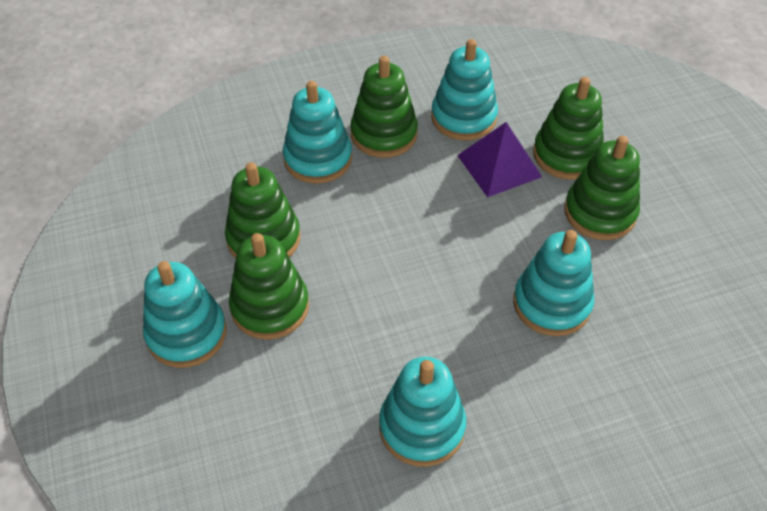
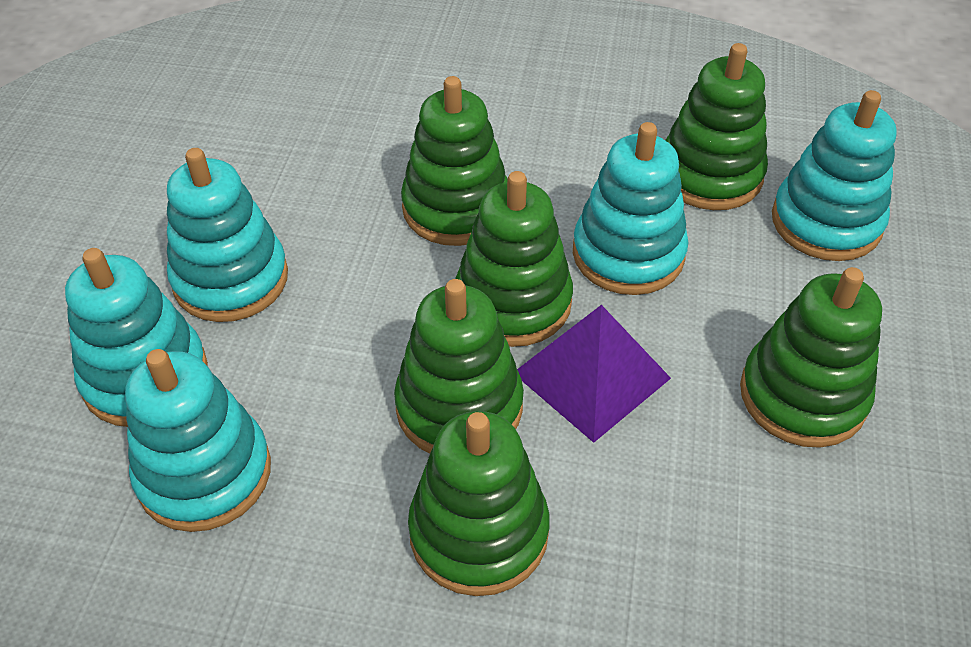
green stacking toy: 5 -> 6

